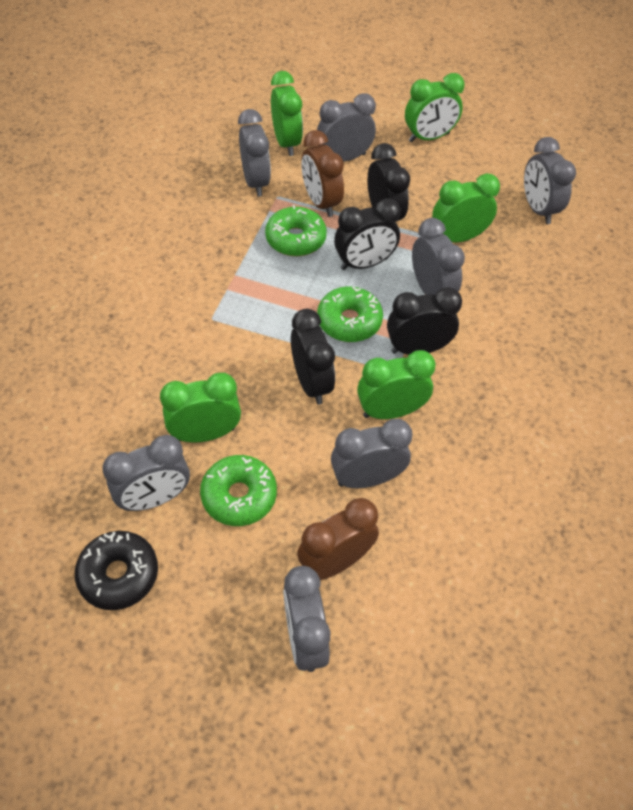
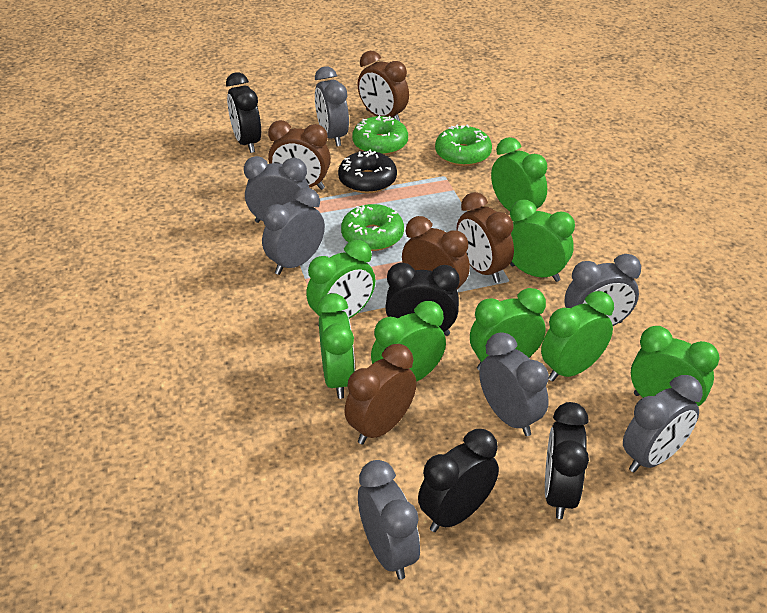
brown clock: 2 -> 5
green clock: 5 -> 8

